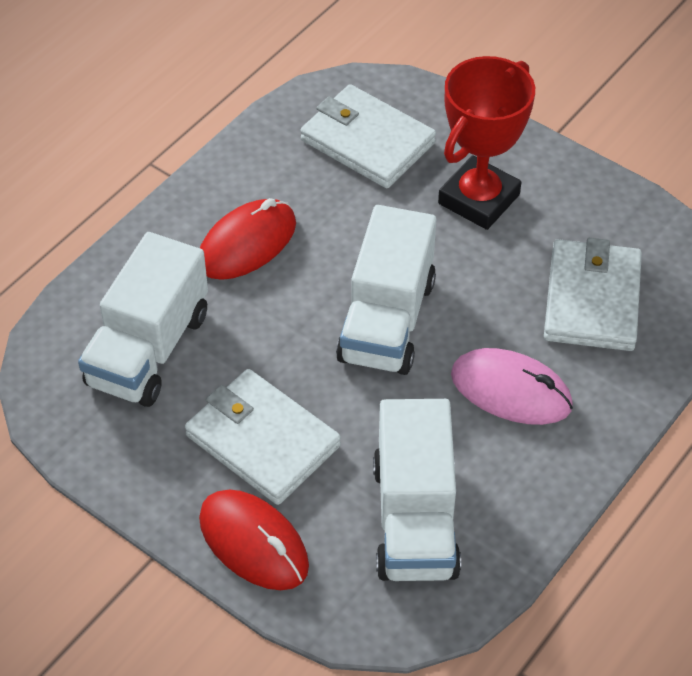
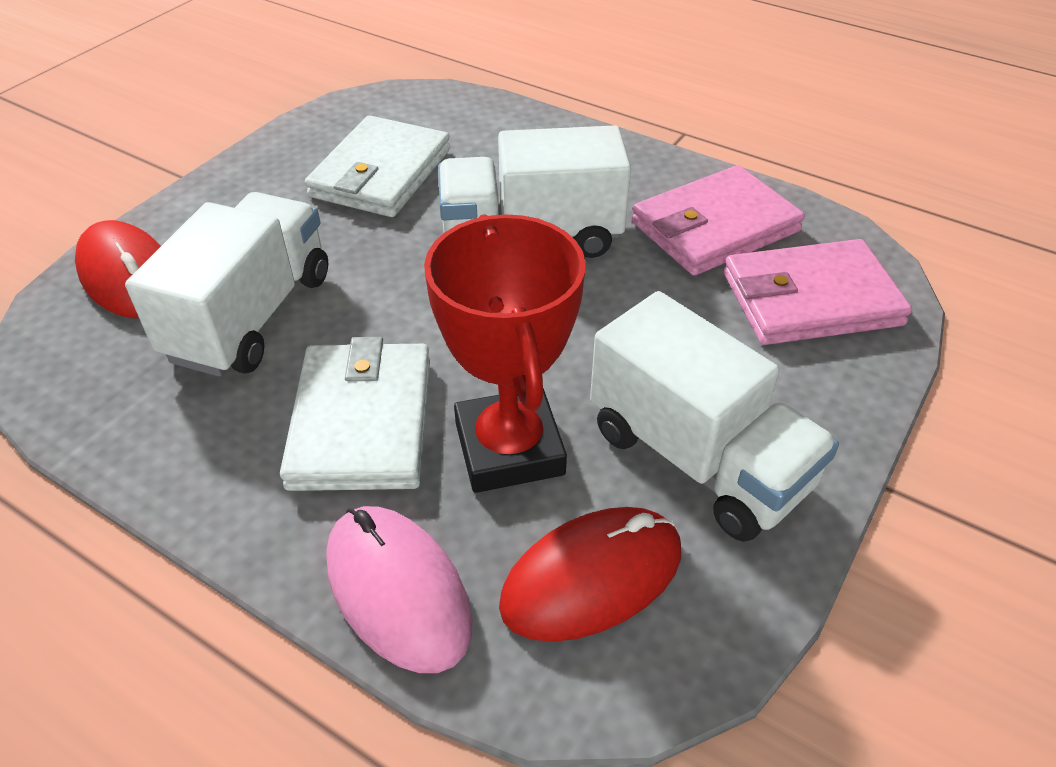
pink wallet: 0 -> 2
white wallet: 3 -> 2

